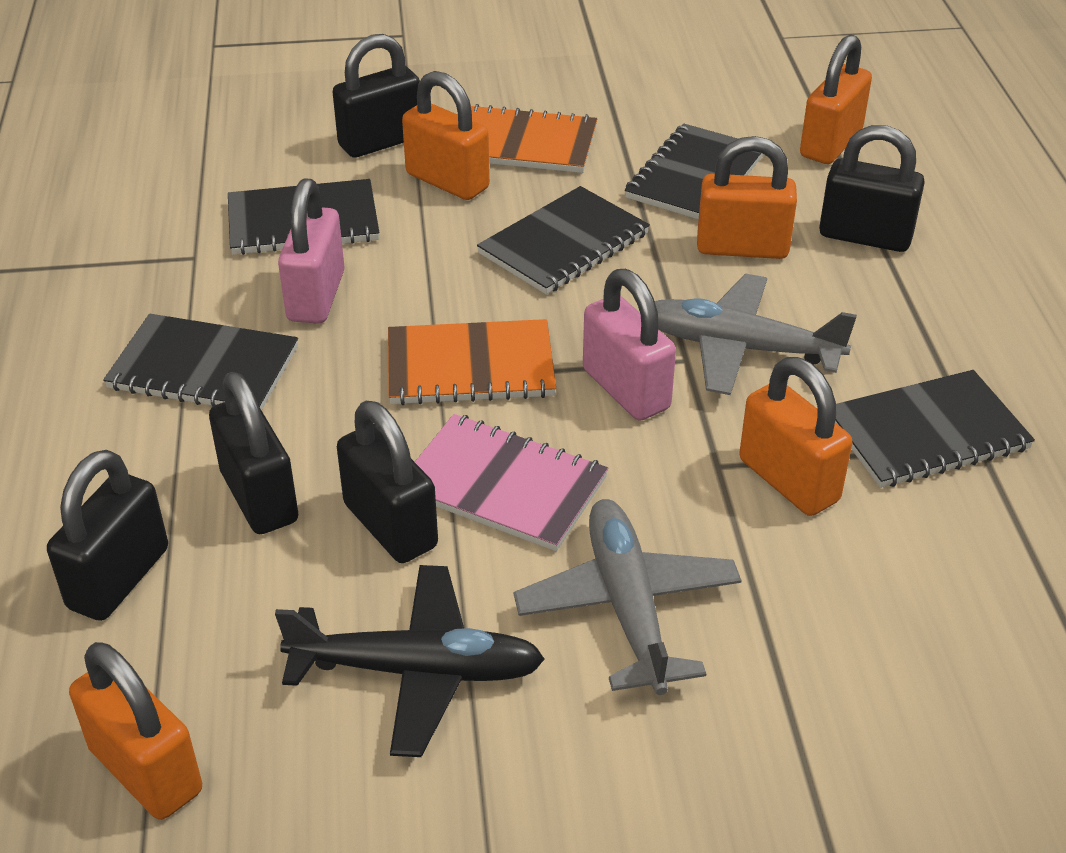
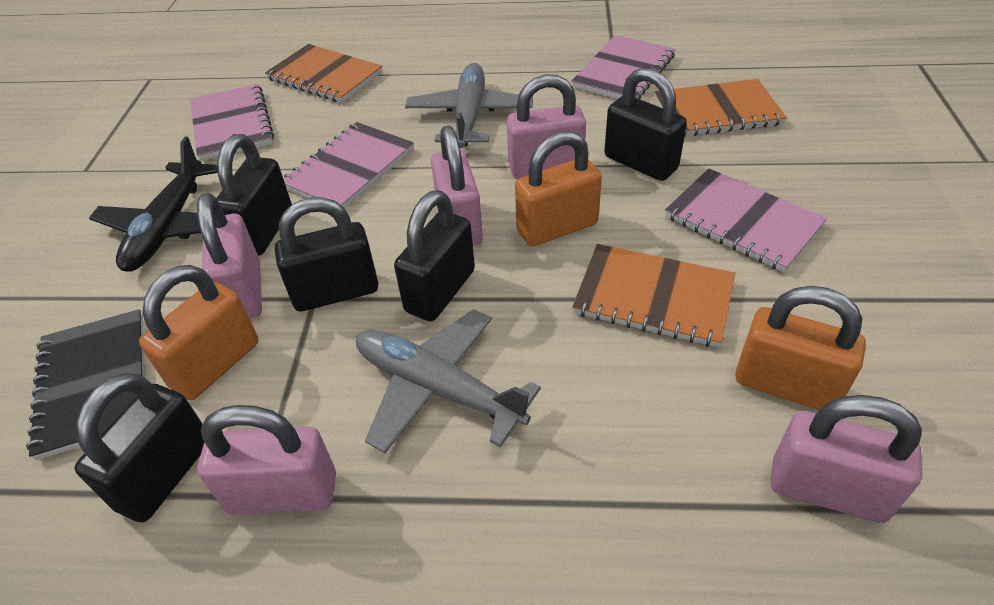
black notebook: 5 -> 1
orange notebook: 2 -> 3
orange padlock: 5 -> 3
pink notebook: 1 -> 4
pink padlock: 2 -> 5

